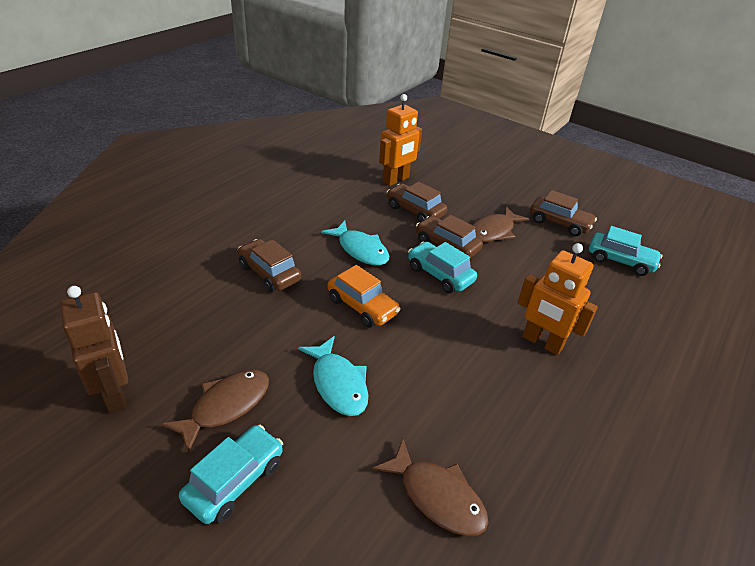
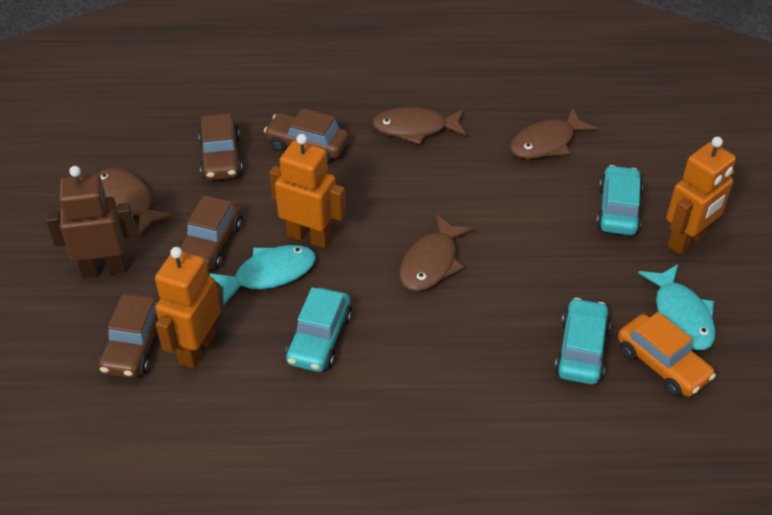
brown fish: 3 -> 4
orange robot: 2 -> 3

